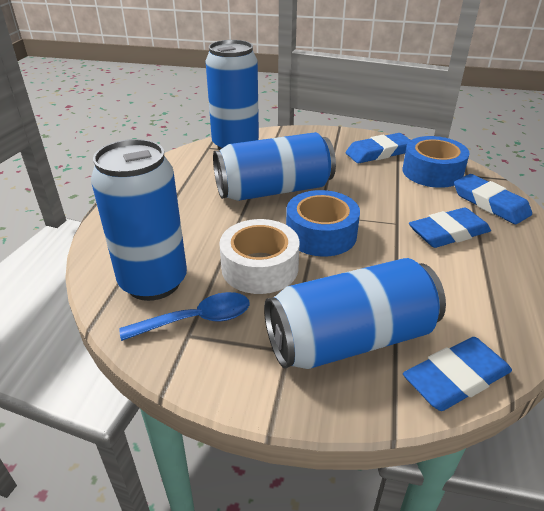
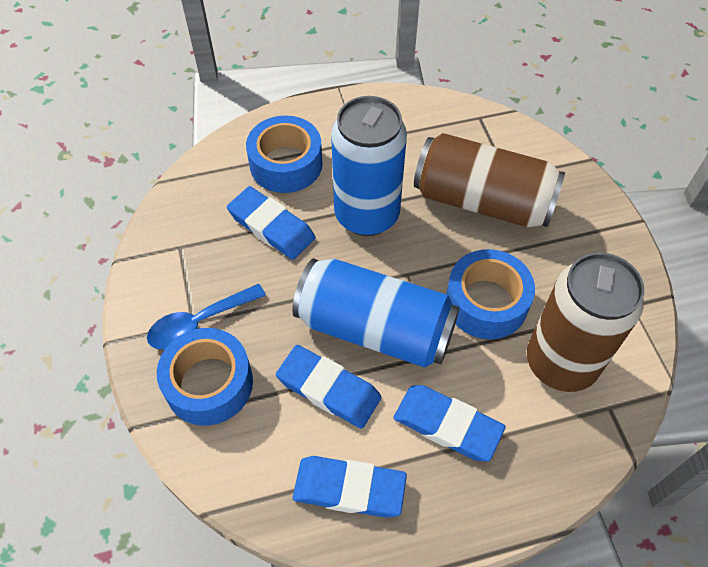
blue can: 4 -> 2
blue tape: 2 -> 3
brown can: 0 -> 2
white tape: 1 -> 0

